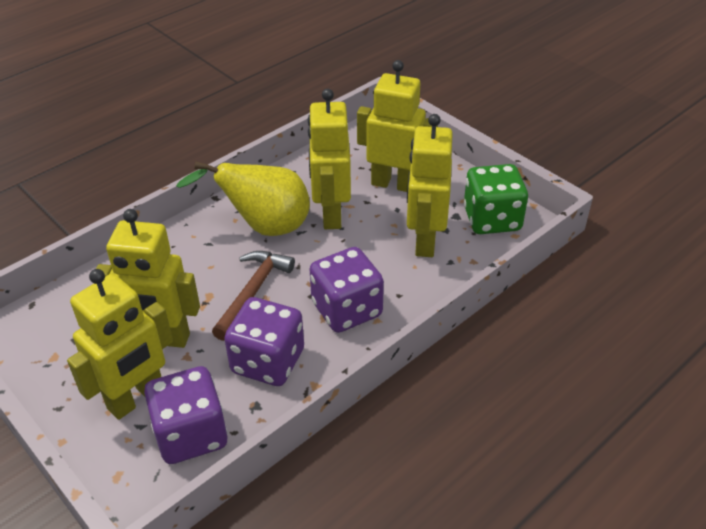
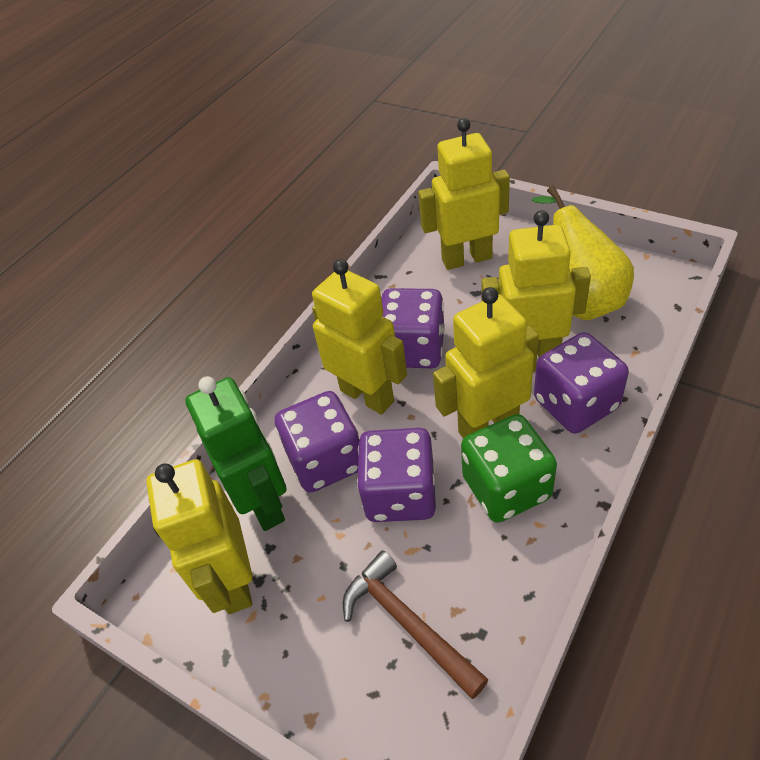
green robot: 0 -> 1
purple dice: 3 -> 4

